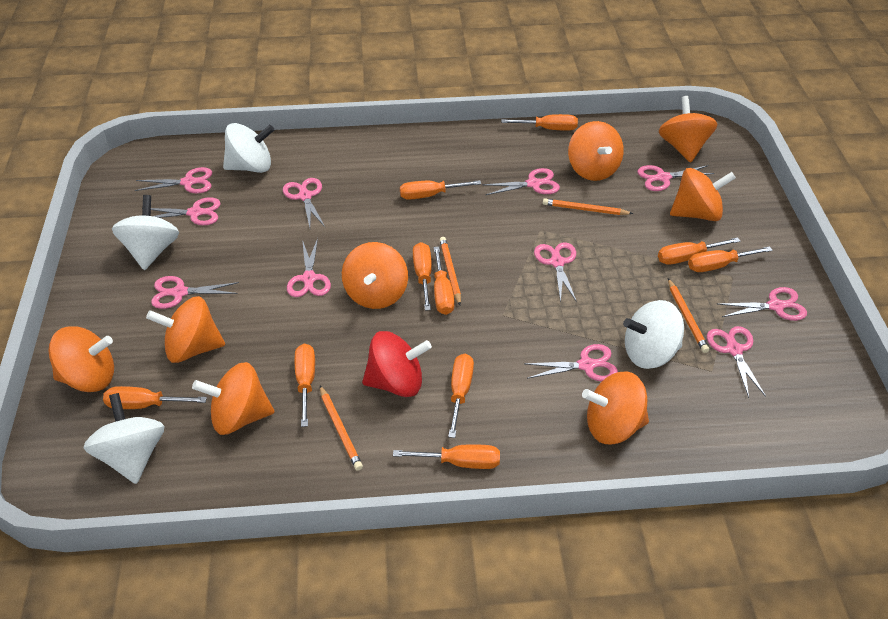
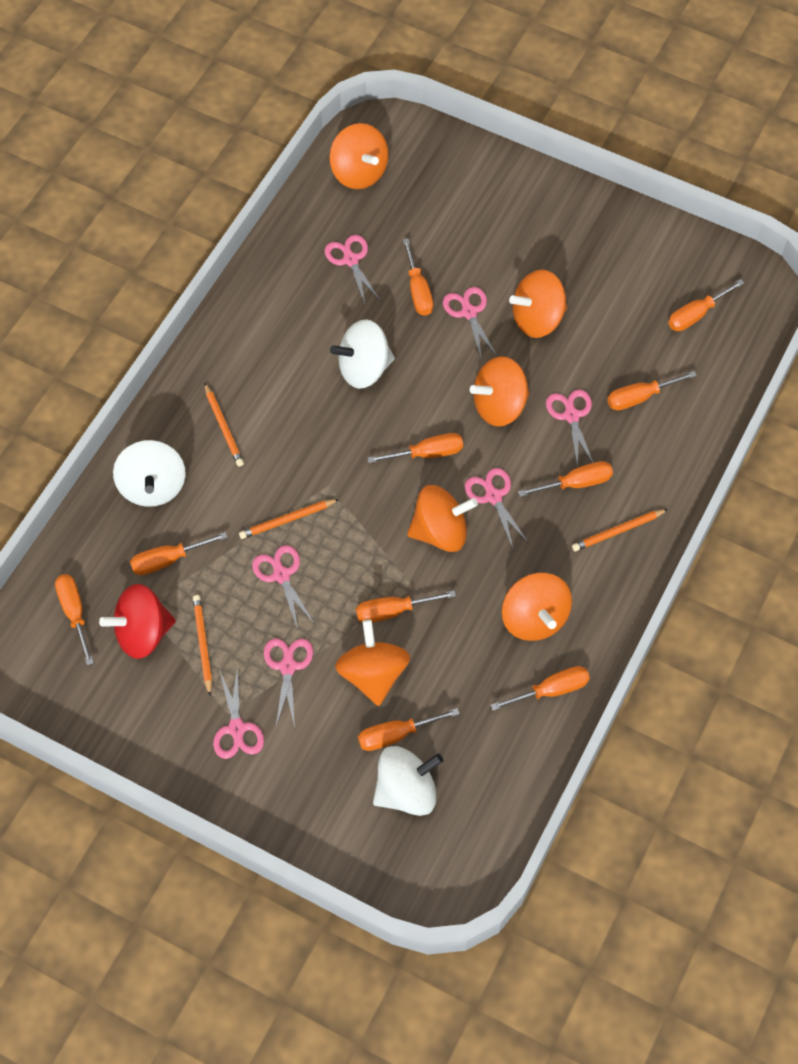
orange spinning top: 8 -> 6
pink scissors: 11 -> 7
white spinning top: 4 -> 3

